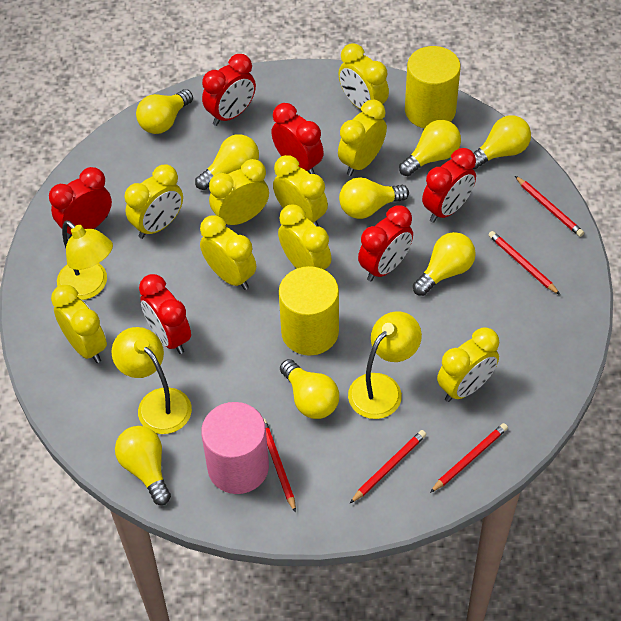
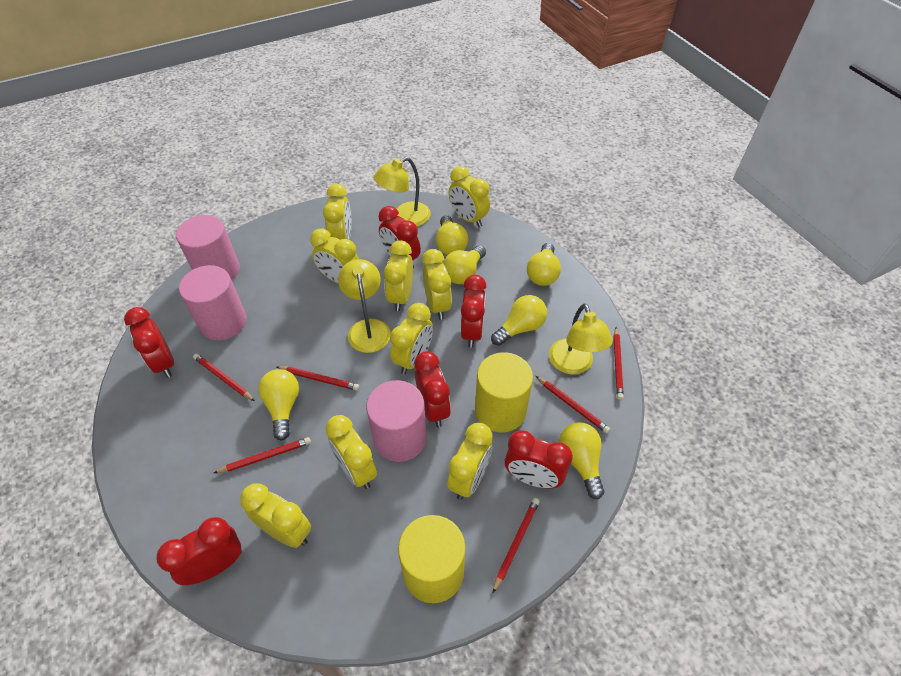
pink cylinder: 1 -> 3
red pencil: 5 -> 6
yellow light bulb: 8 -> 6

